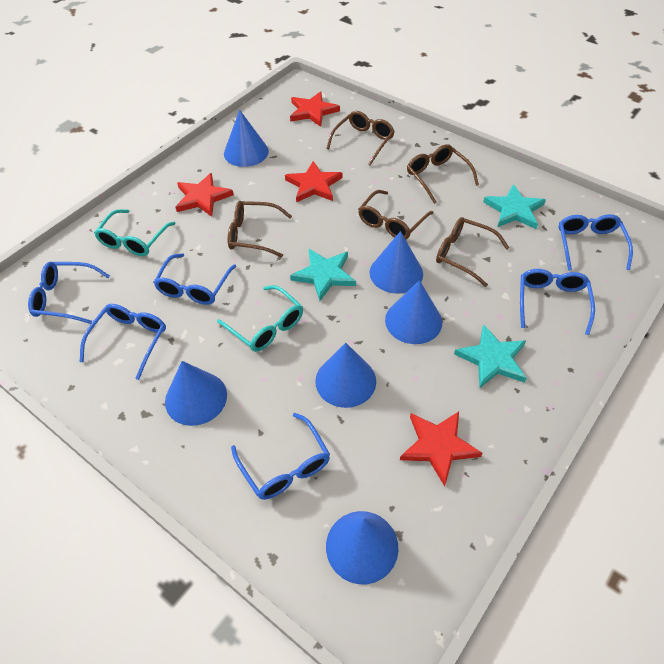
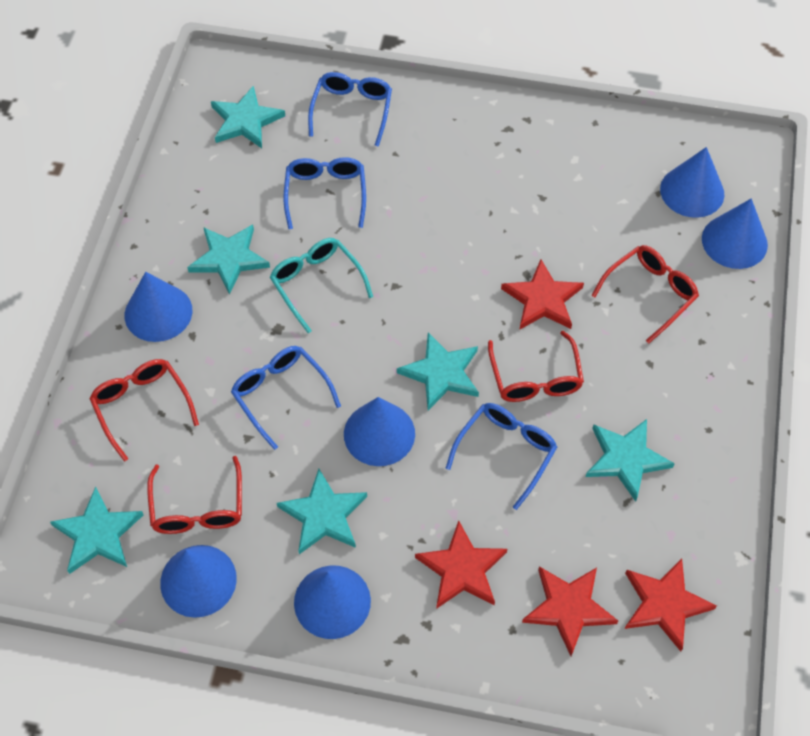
blue glasses: 6 -> 4
brown glasses: 5 -> 0
red glasses: 0 -> 4
turquoise glasses: 2 -> 1
turquoise star: 3 -> 6

